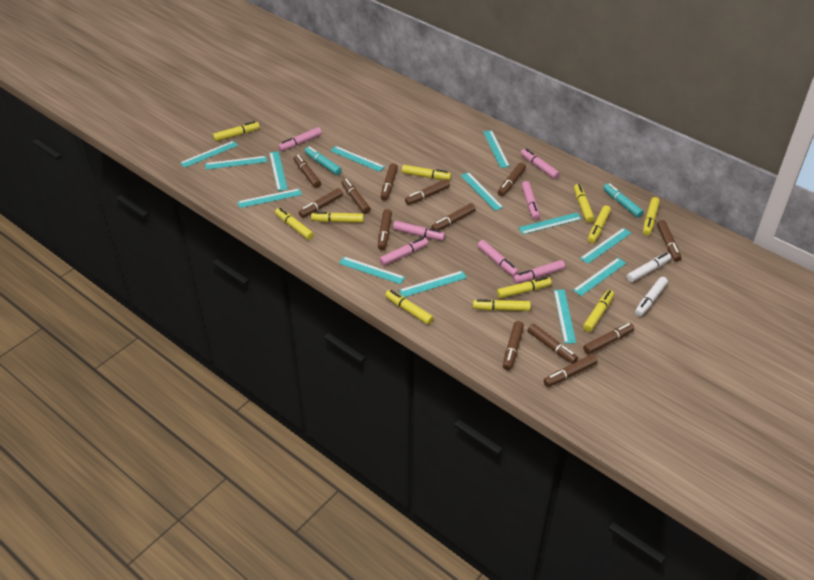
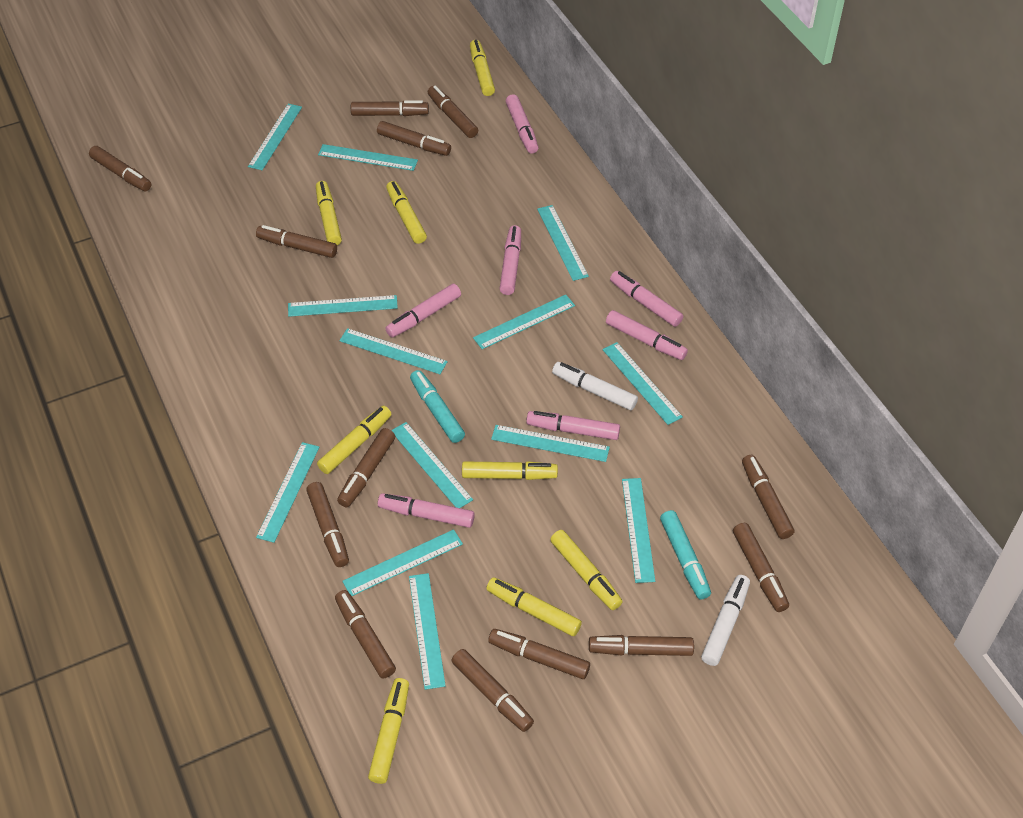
yellow marker: 11 -> 8

